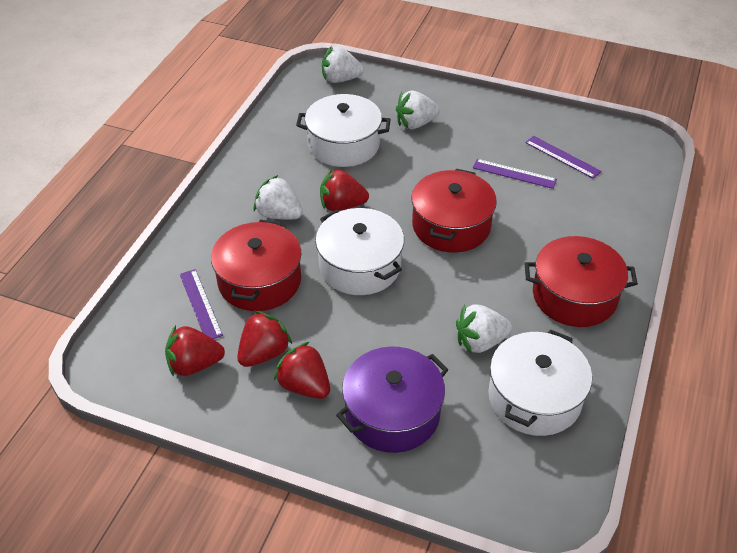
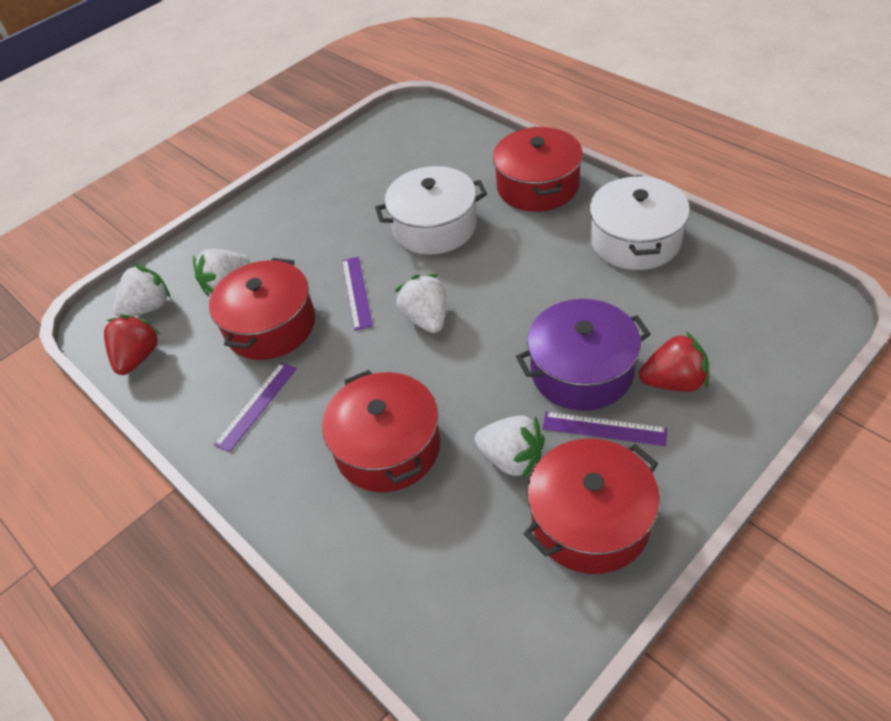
red pot: 3 -> 4
red strawberry: 4 -> 2
white pot: 3 -> 2

